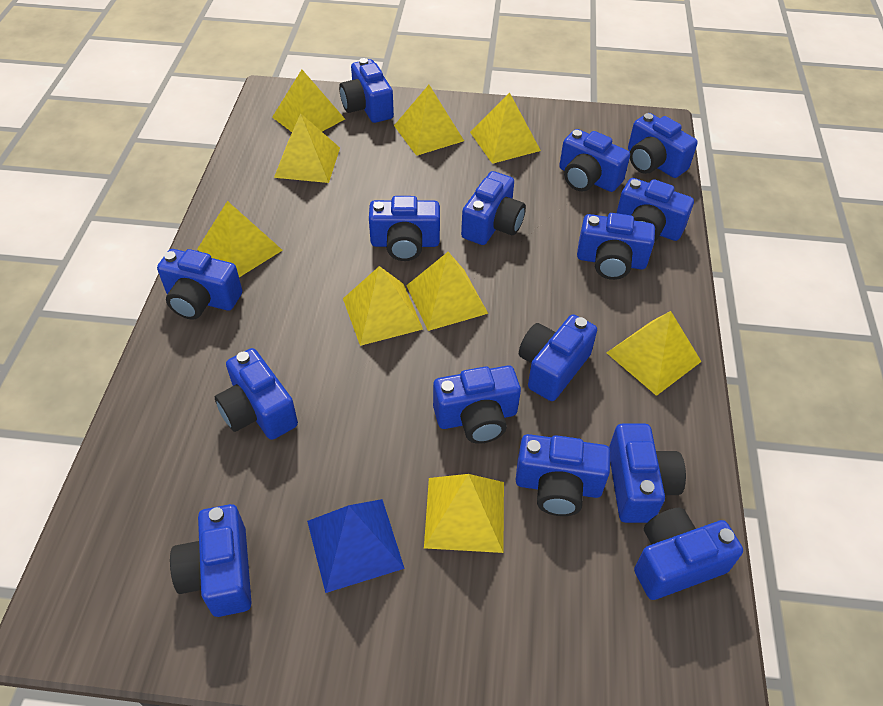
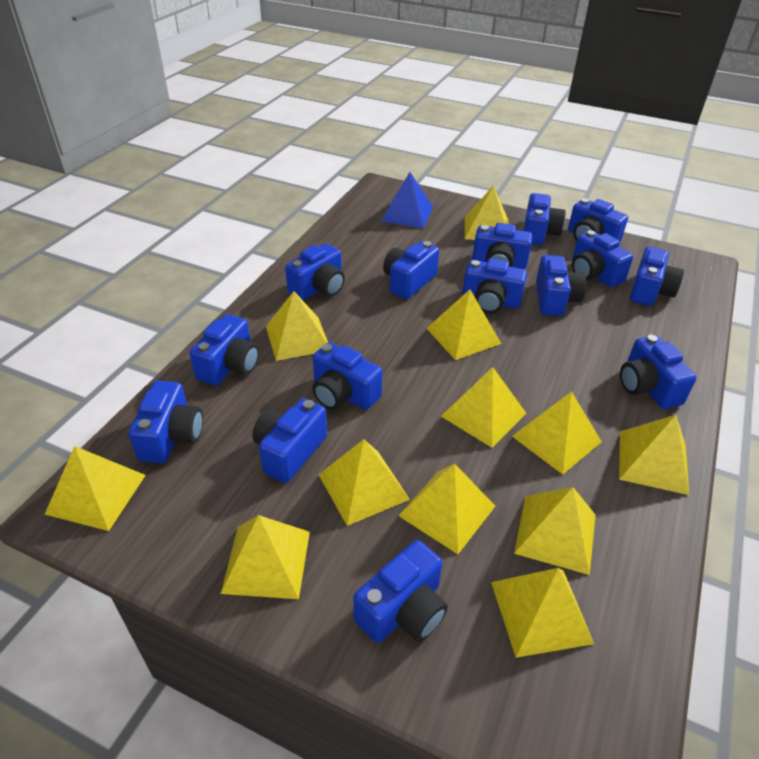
yellow pyramid: 9 -> 12

